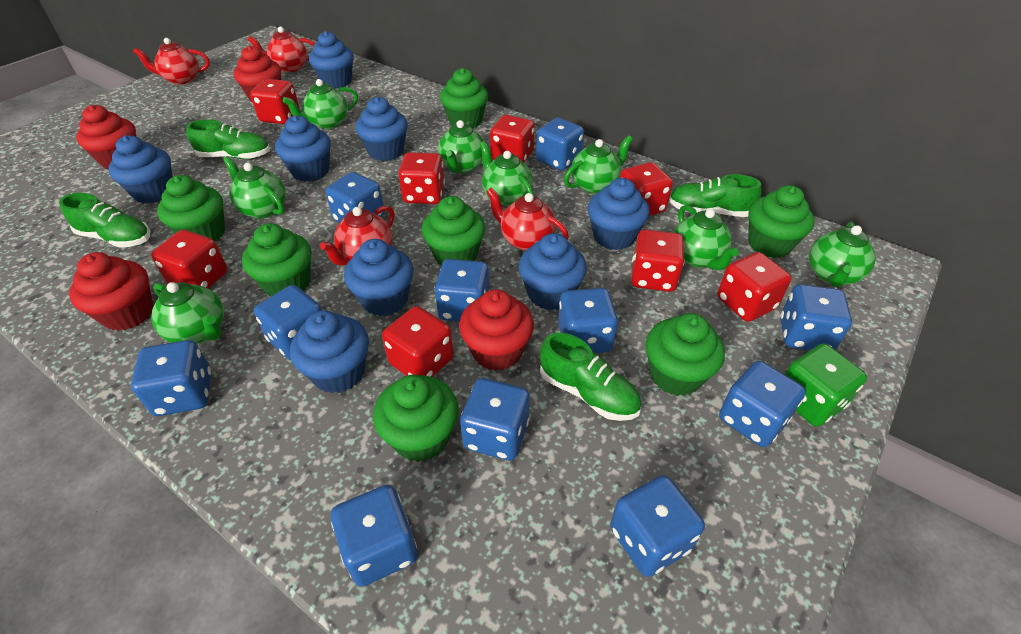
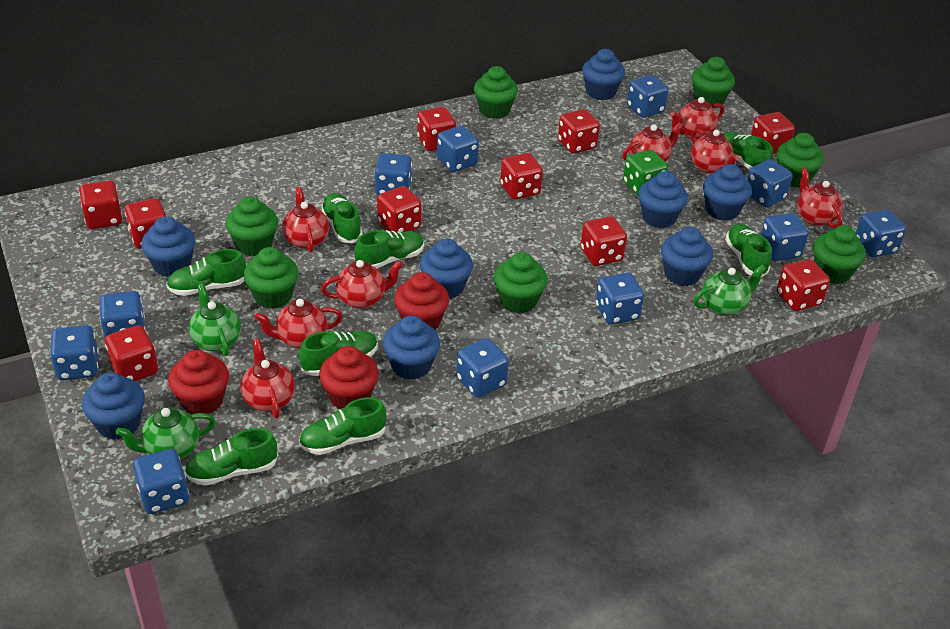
green shoe: 4 -> 8
green teapot: 8 -> 3
red cupcake: 4 -> 3
red dice: 8 -> 10
red teapot: 4 -> 8

